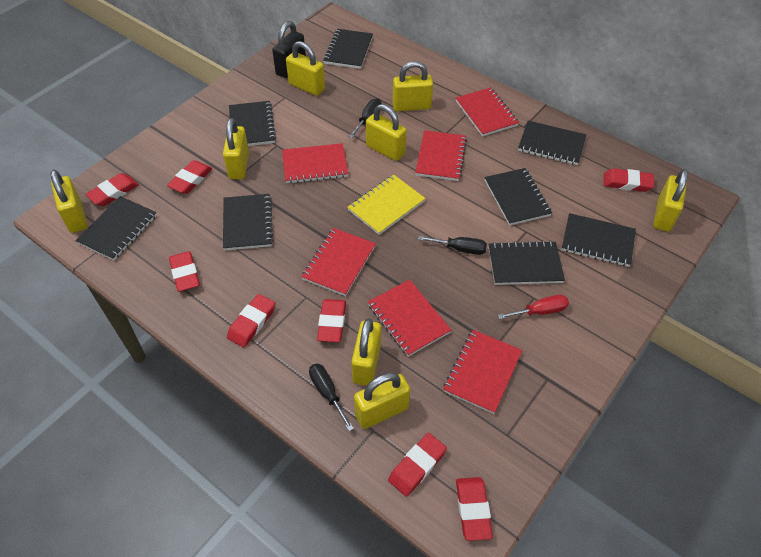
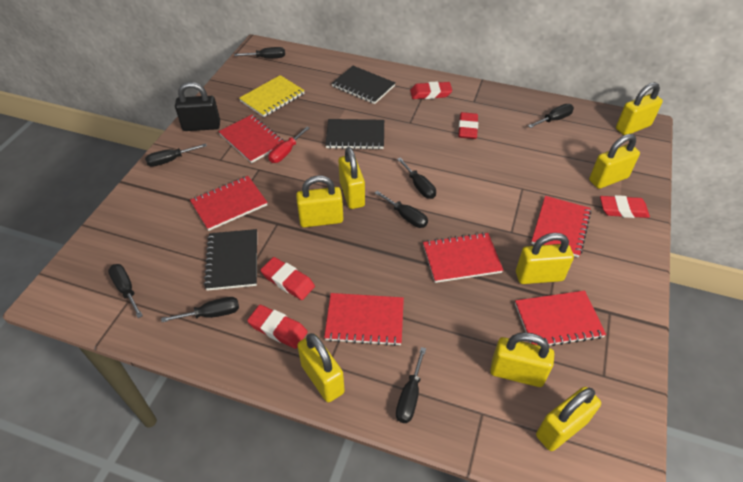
black notebook: 8 -> 3
black screwdriver: 3 -> 8
red eraser: 8 -> 5

